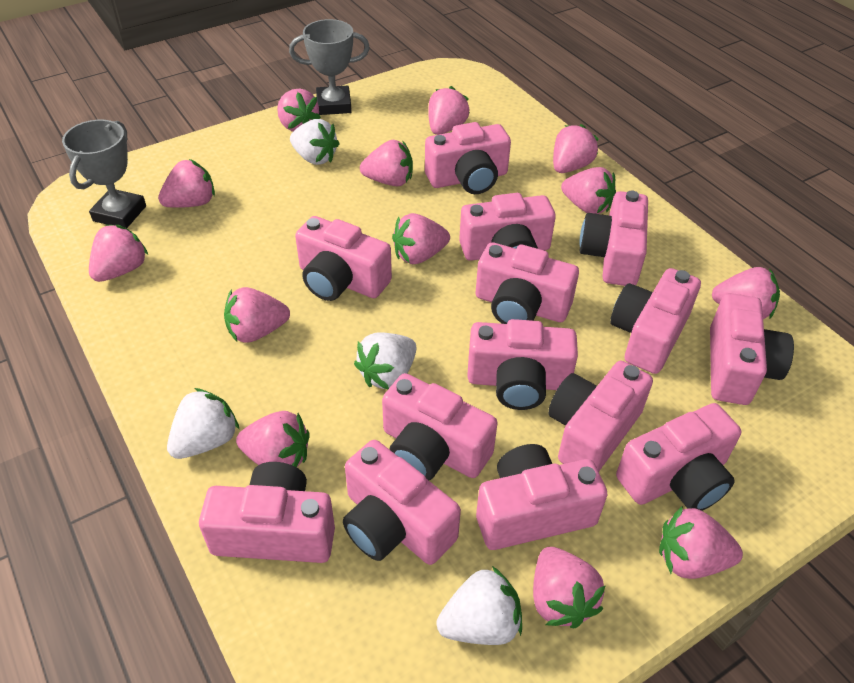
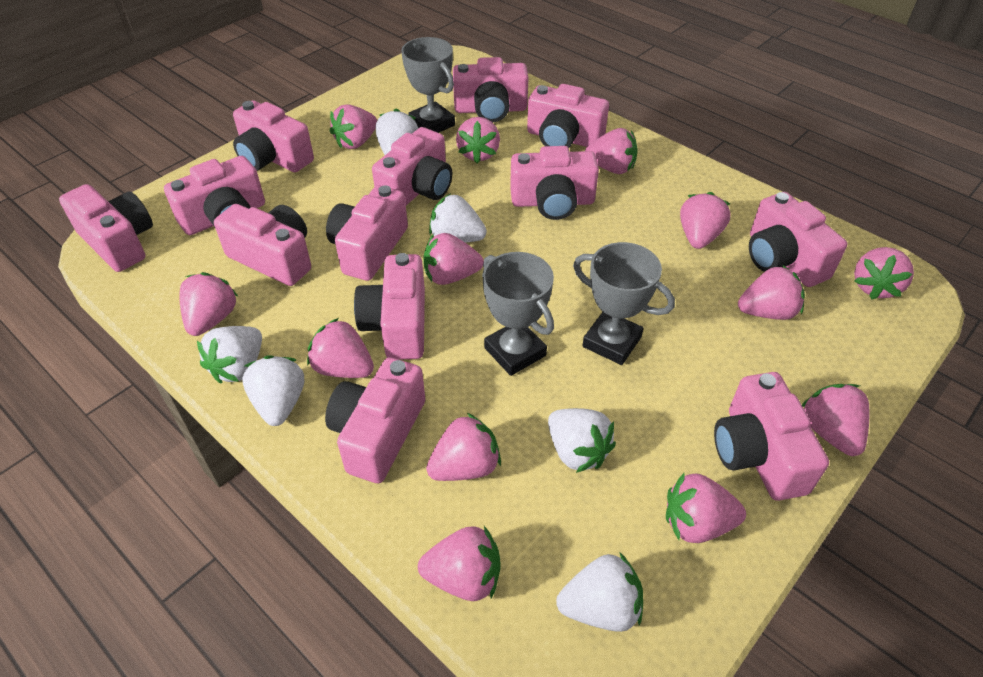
grey trophy: 2 -> 3
pink camera: 14 -> 13
white strawberry: 4 -> 6

